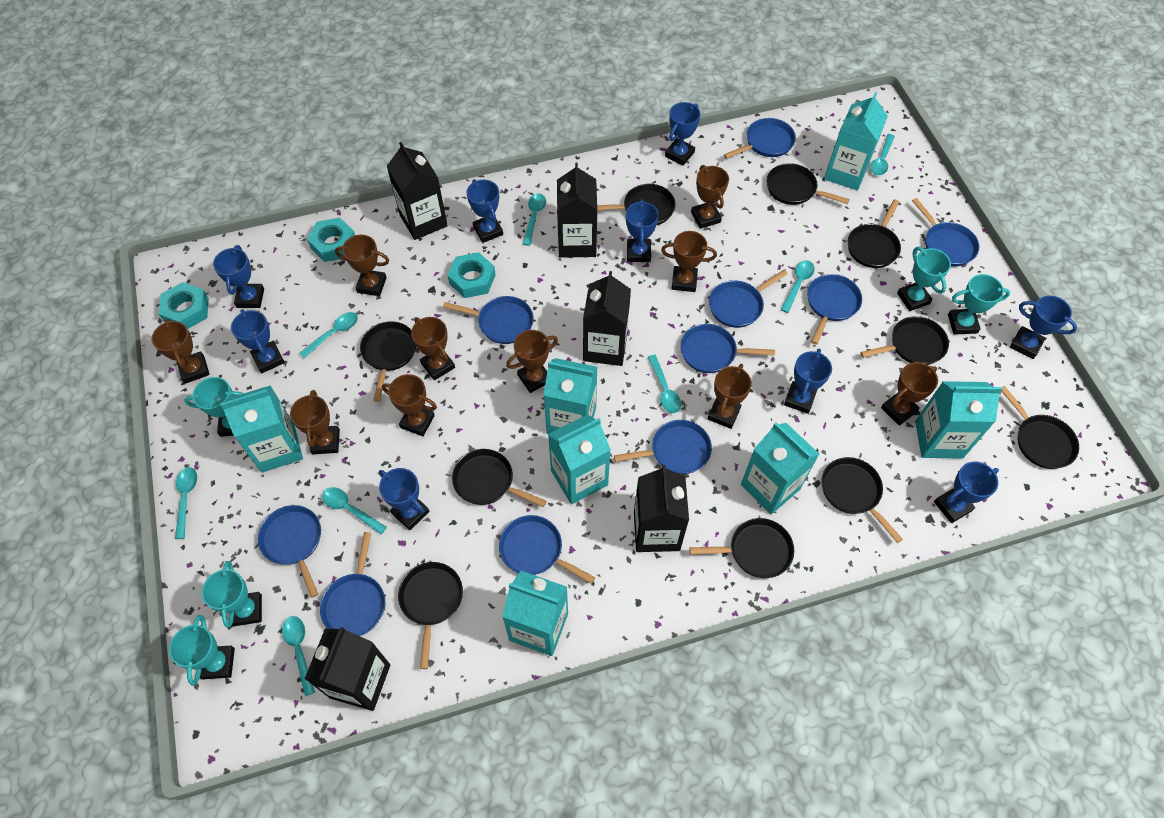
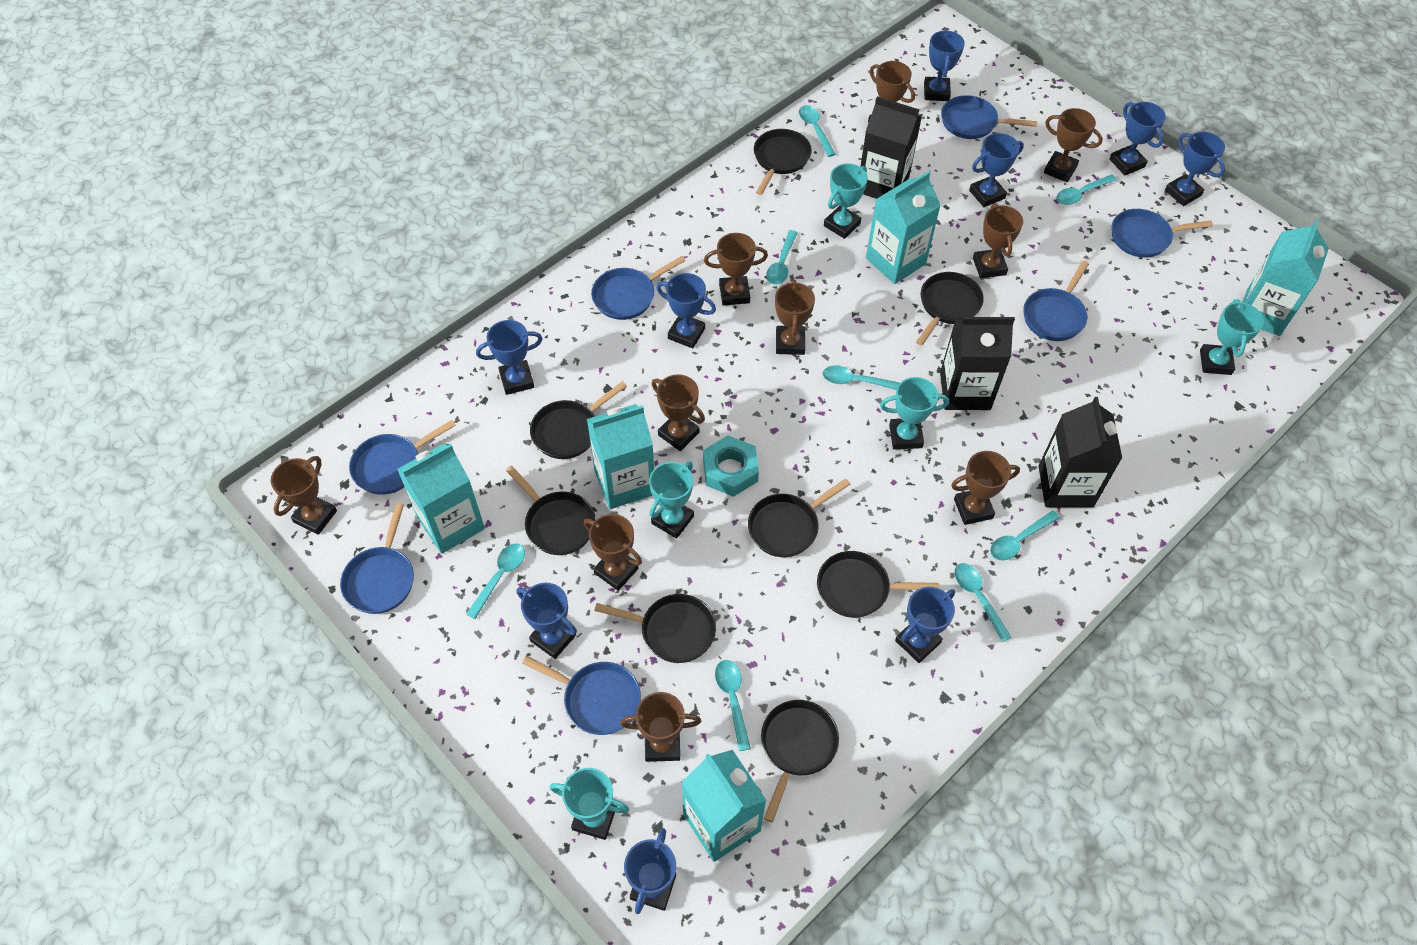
black carton: 5 -> 3
black pan: 10 -> 8
blue pan: 10 -> 7
turquoise carton: 7 -> 5
turquoise nut: 3 -> 1

